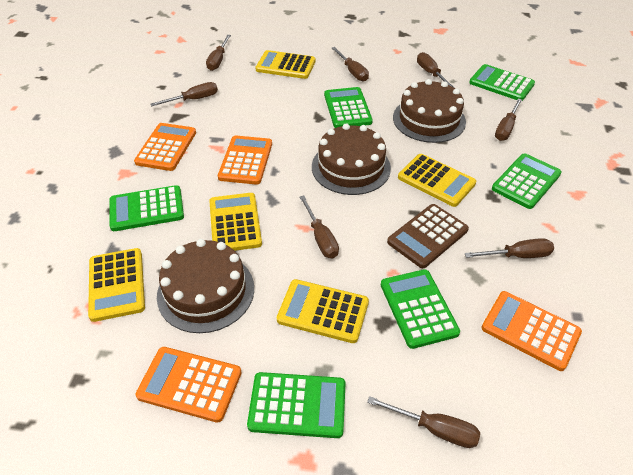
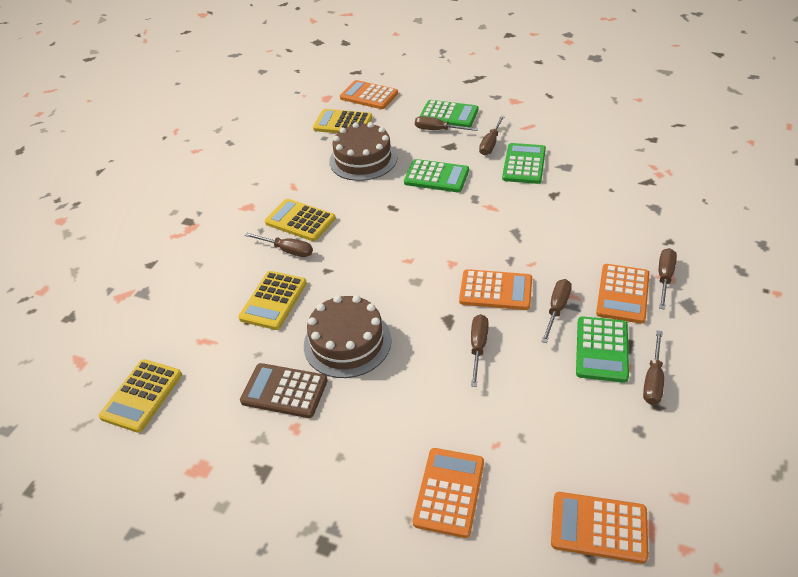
brown cake: 3 -> 2
brown screwdriver: 8 -> 7
green calculator: 6 -> 4
orange calculator: 4 -> 5
yellow calculator: 5 -> 4

